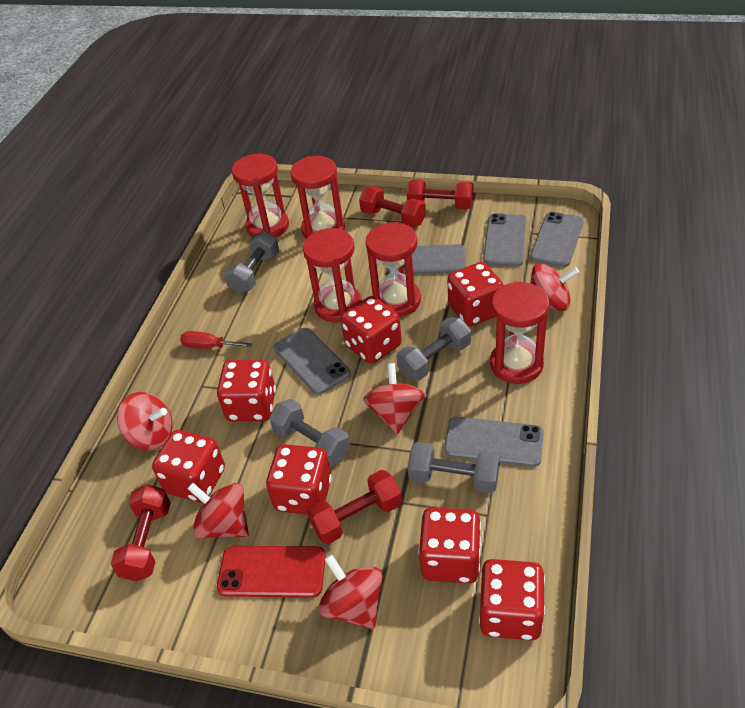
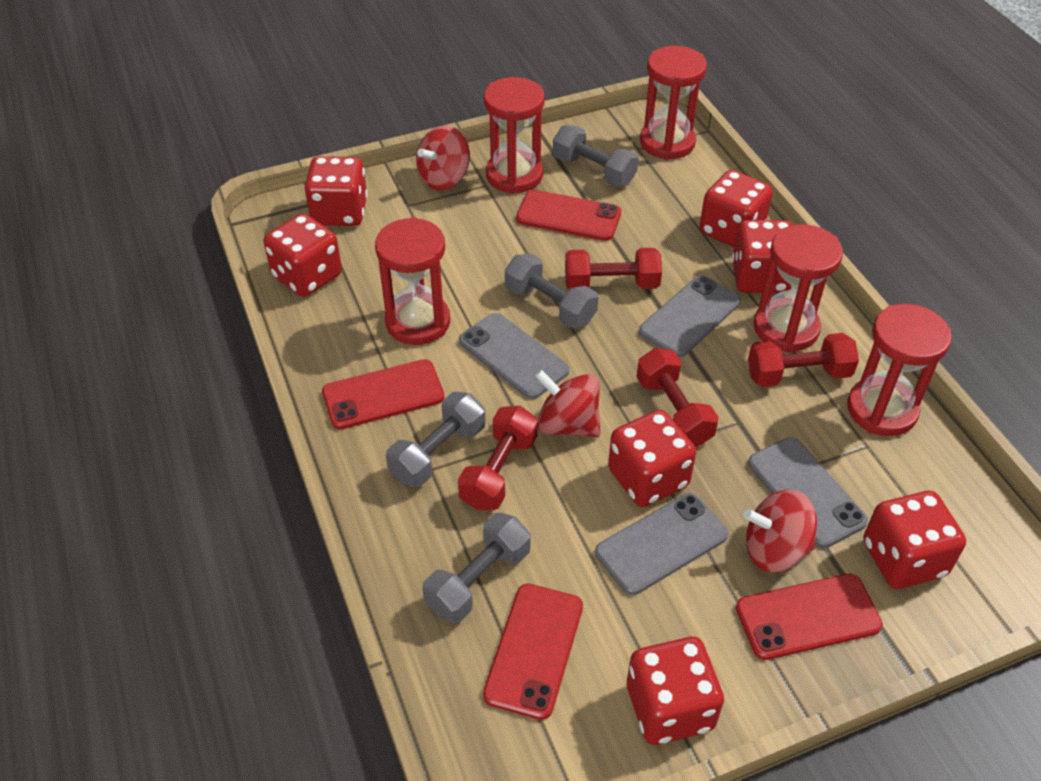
grey phone: 5 -> 4
red phone: 1 -> 4
red screwdriver: 1 -> 0
red spinning top: 5 -> 3

